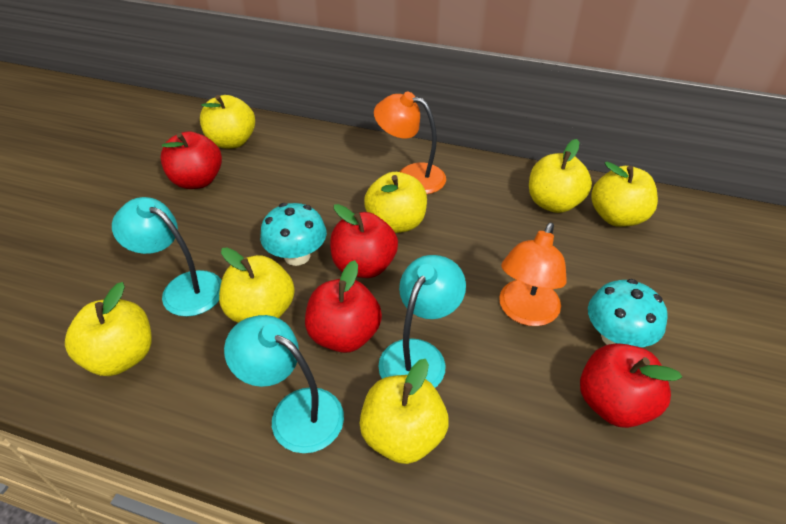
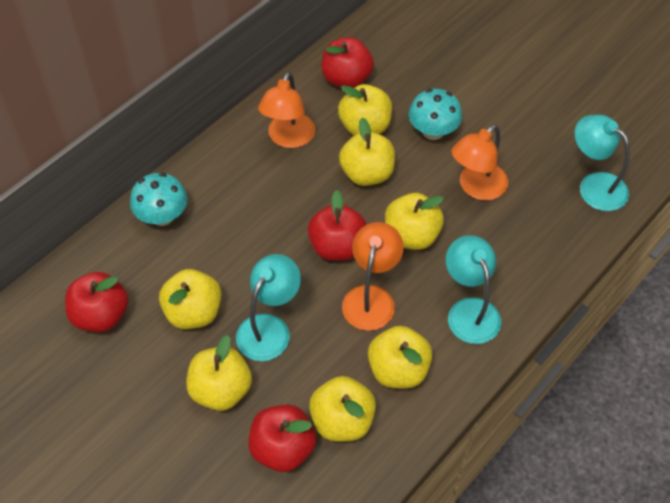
orange lamp: 2 -> 3

